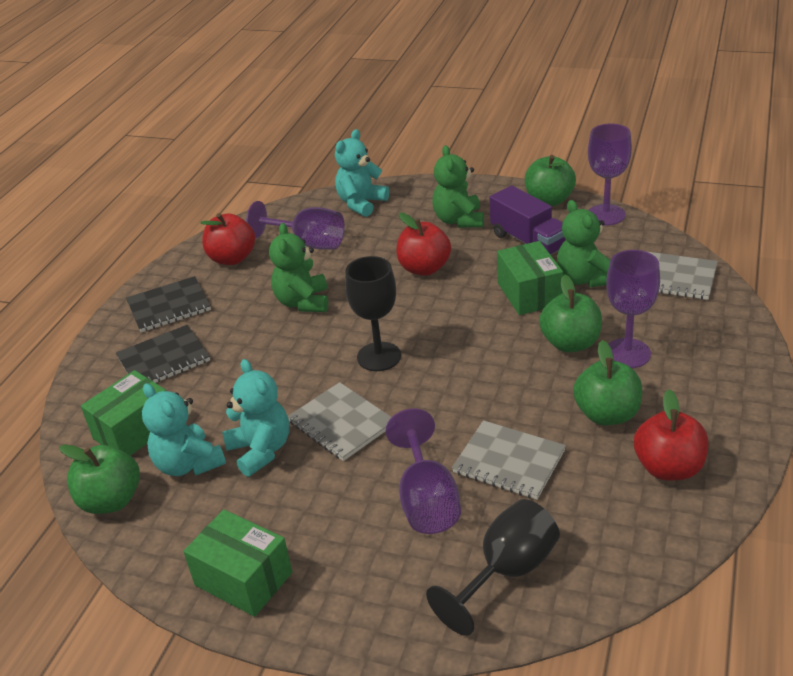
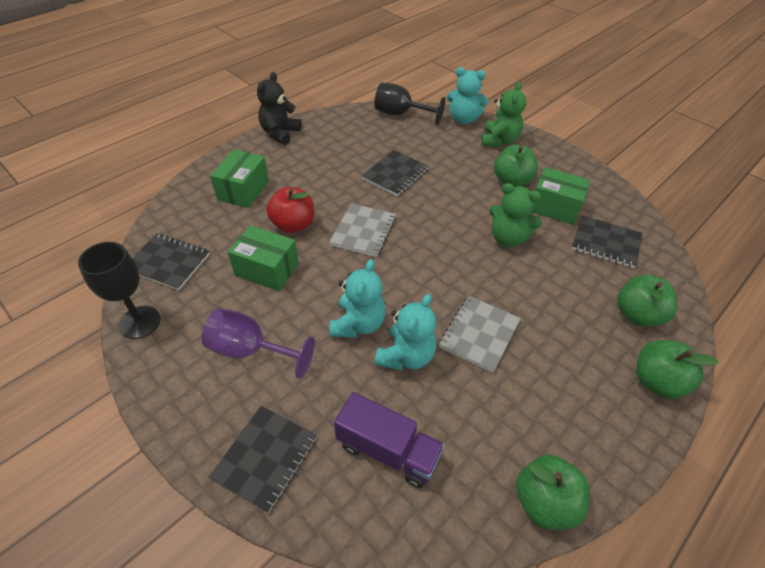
black notebook: 2 -> 4
black teddy bear: 0 -> 1
green teddy bear: 3 -> 2
grey notebook: 3 -> 2
purple goblet: 4 -> 1
red apple: 3 -> 1

